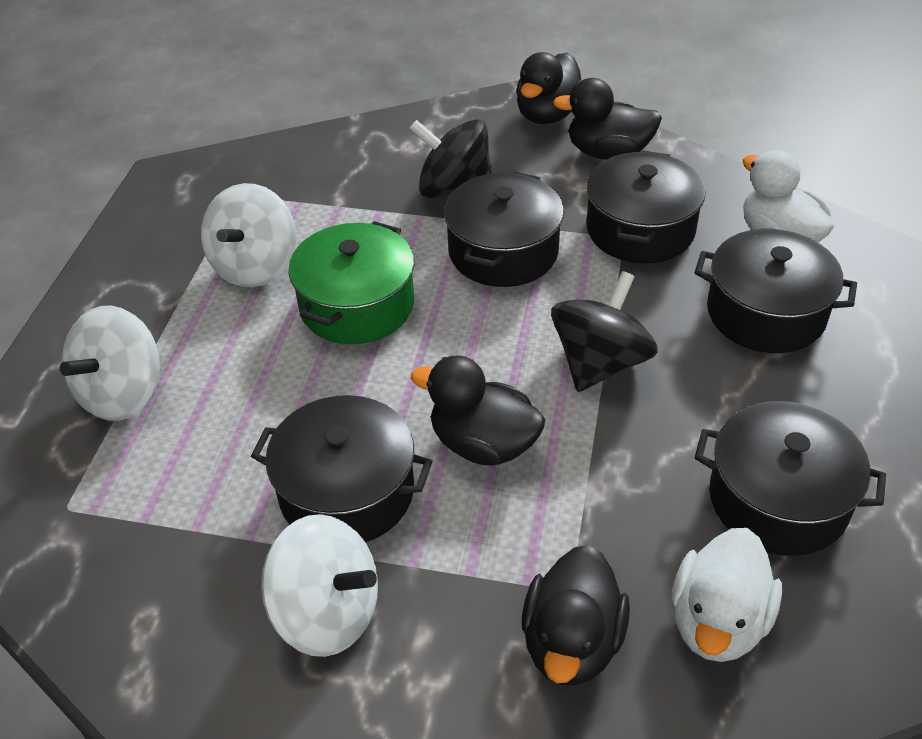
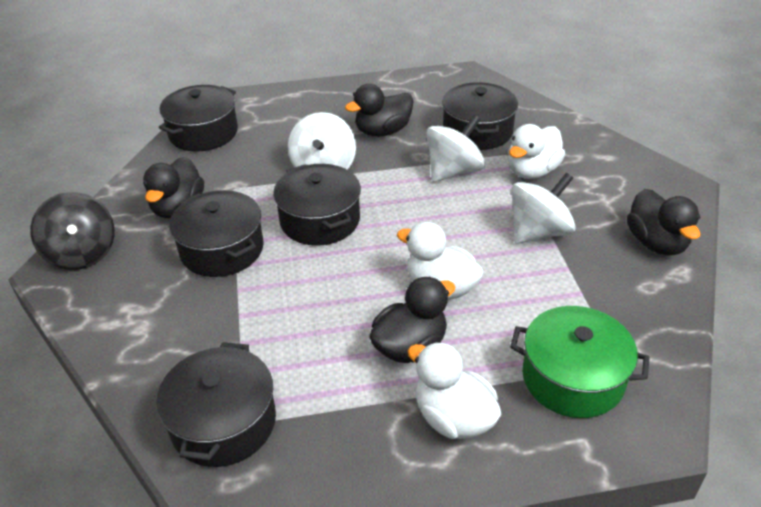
black spinning top: 2 -> 1
white duck: 2 -> 3

